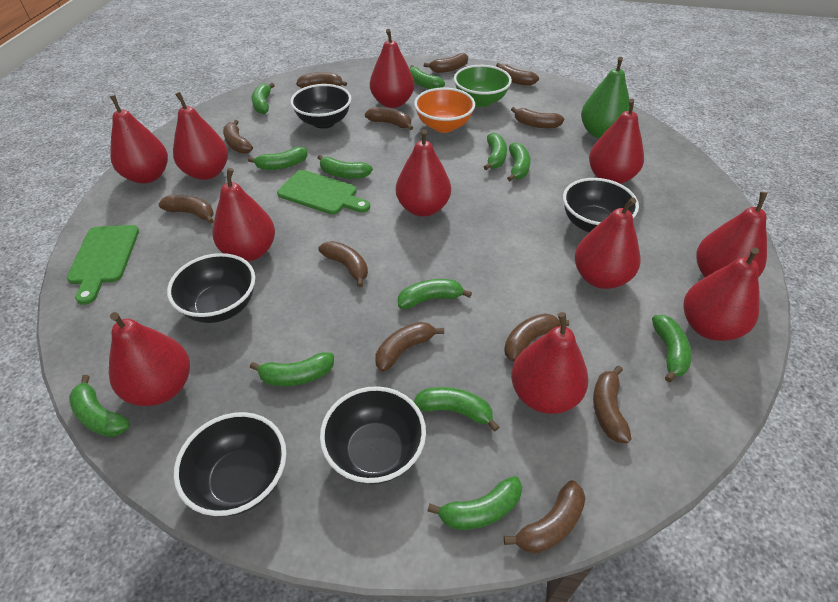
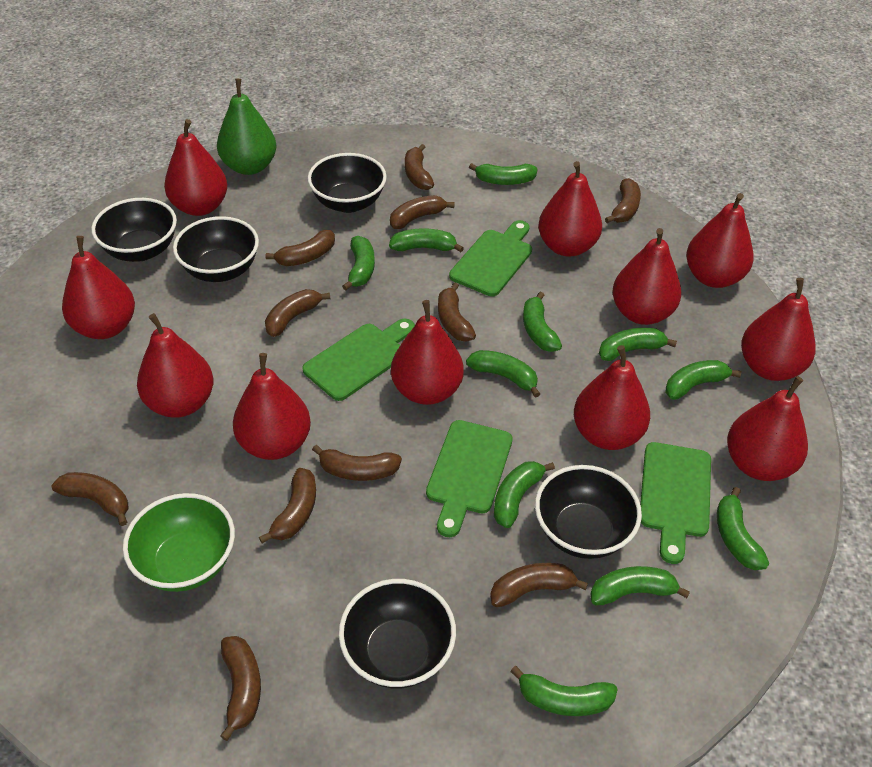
brown banana: 12 -> 11
green banana: 12 -> 11
green cutting board: 2 -> 4
orange bowl: 1 -> 0

